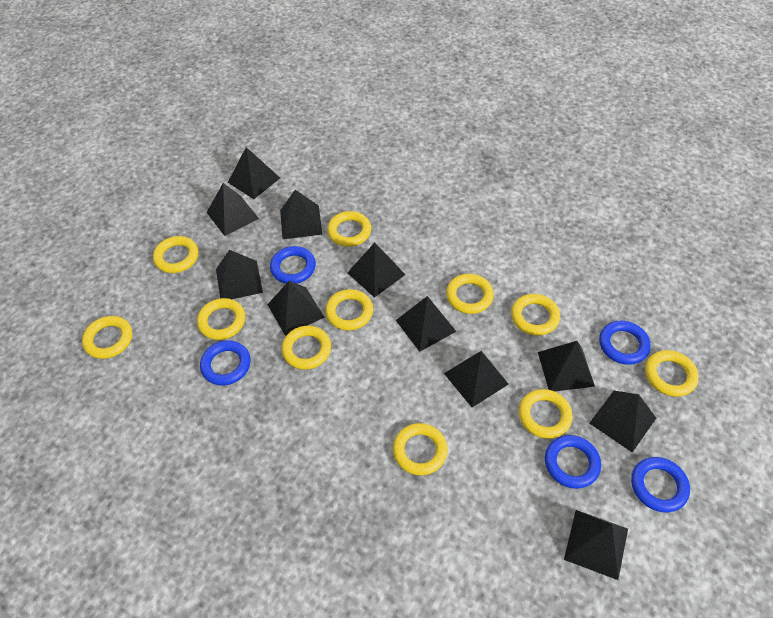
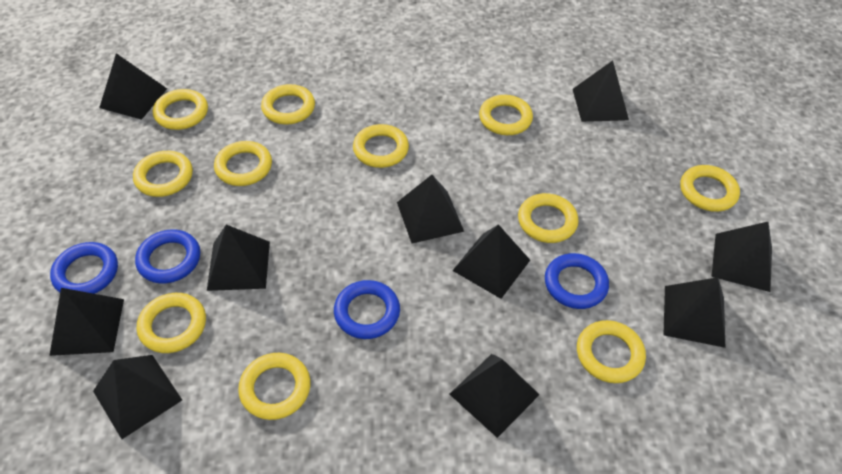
black pyramid: 11 -> 10
blue ring: 5 -> 4

